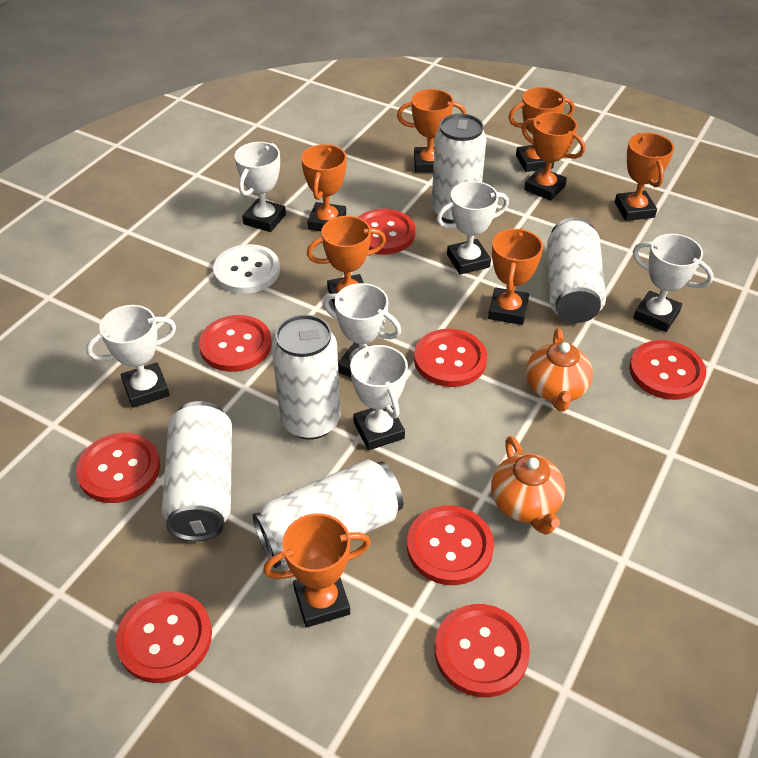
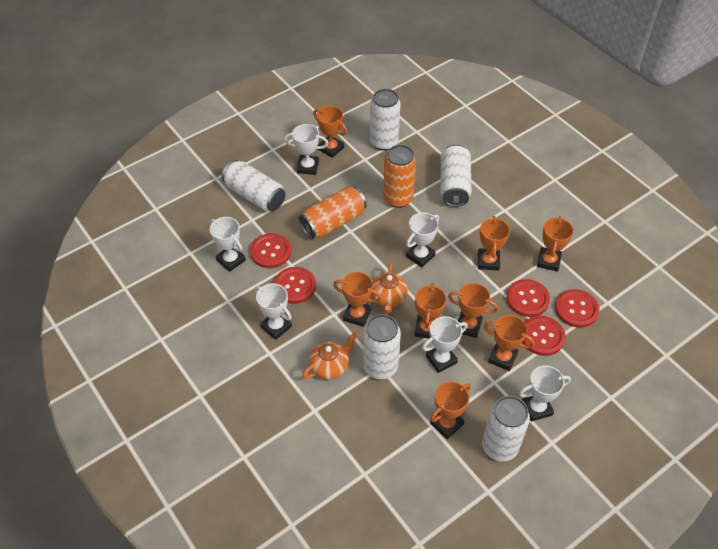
orange can: 0 -> 2
red button: 8 -> 5
white button: 1 -> 0

